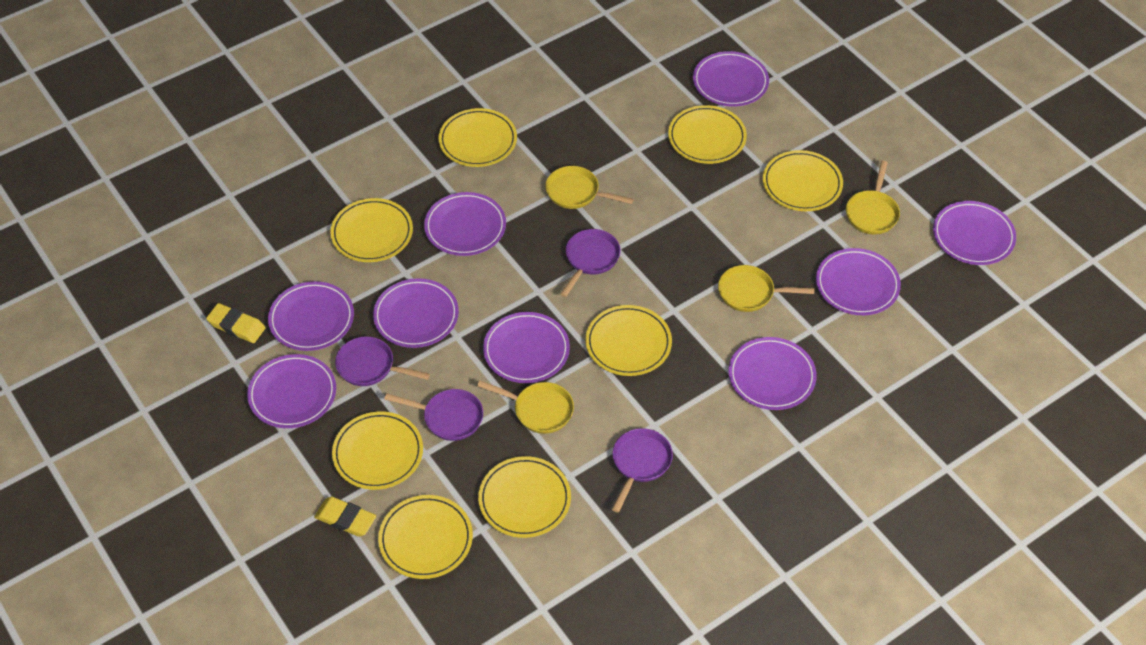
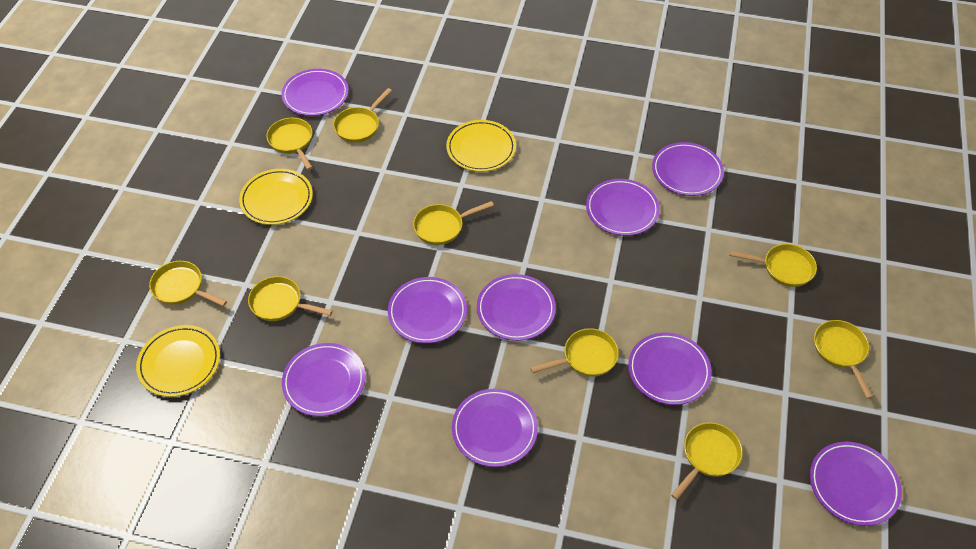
purple pan: 4 -> 0
yellow eraser: 2 -> 0
yellow pan: 4 -> 9
yellow plate: 8 -> 3

